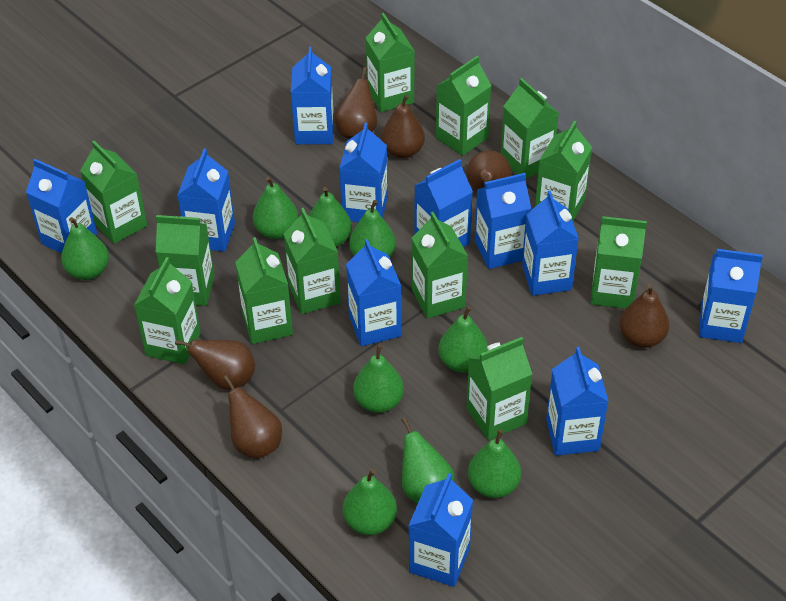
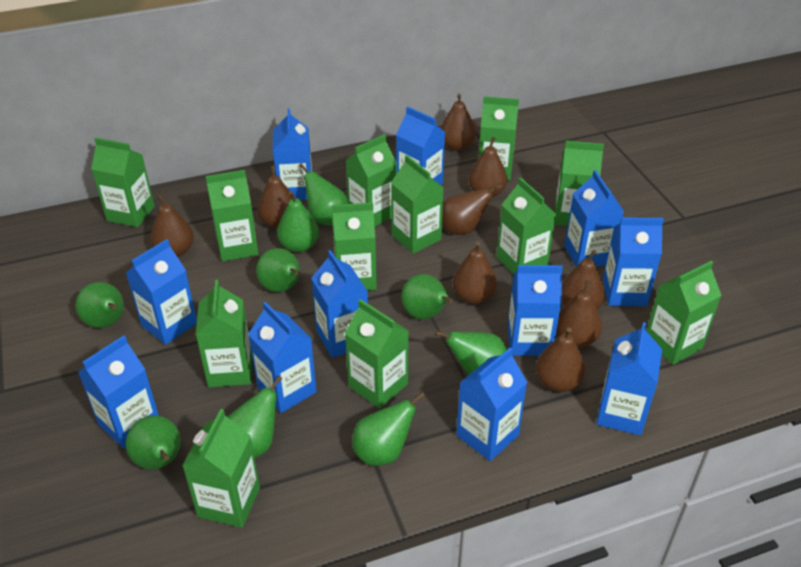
brown pear: 6 -> 9

